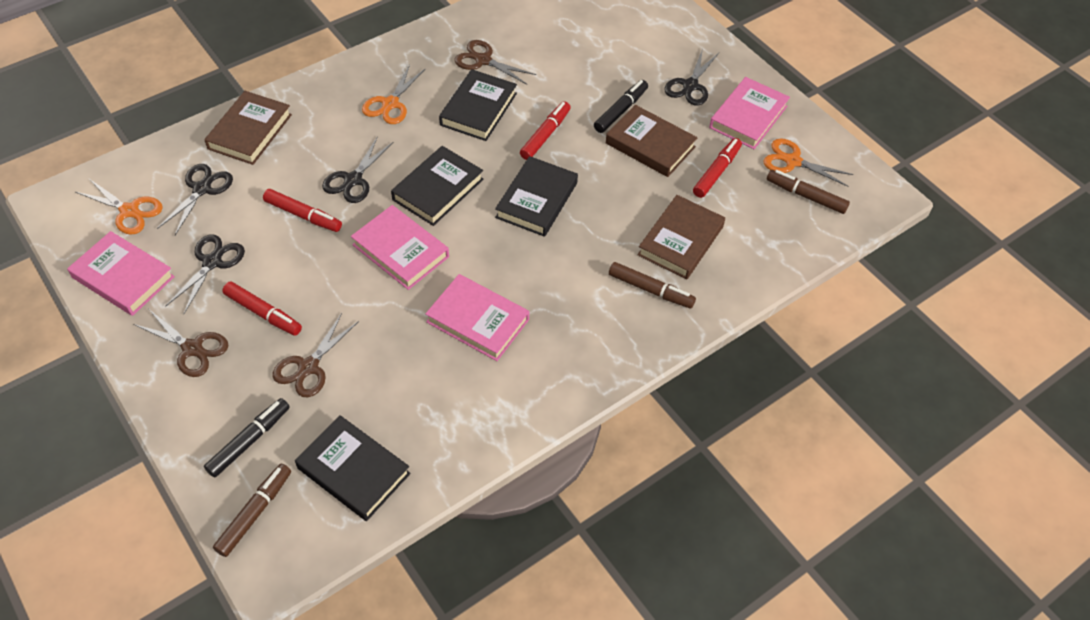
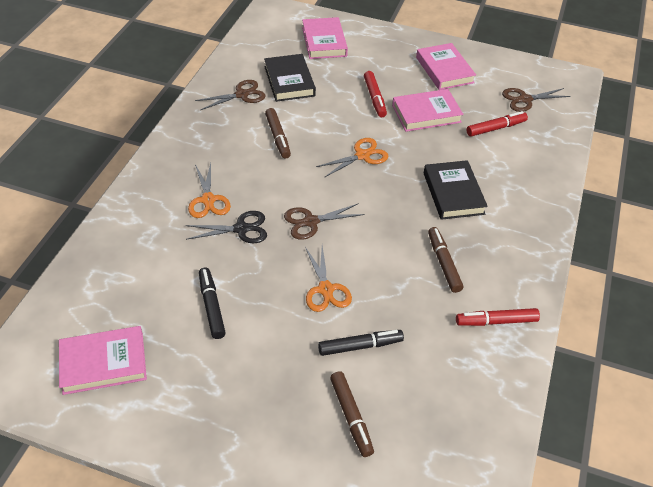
black book: 4 -> 2
black scissors: 4 -> 1
brown book: 3 -> 0
red marker: 4 -> 3

